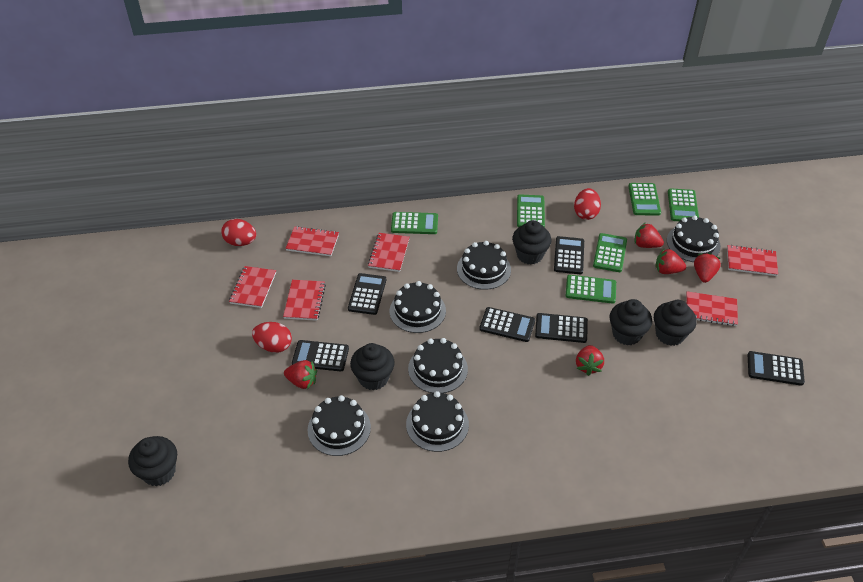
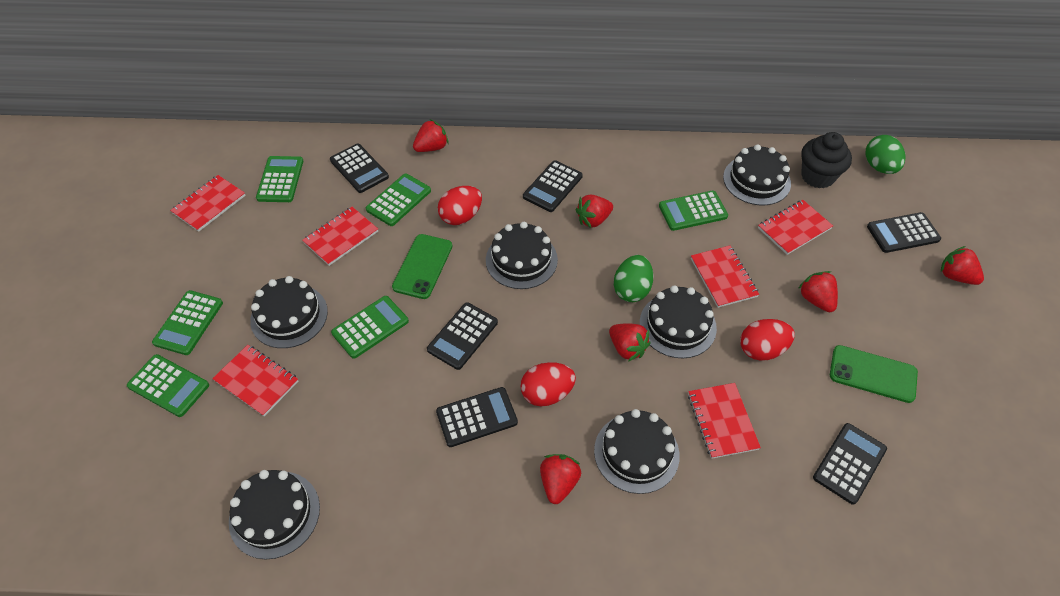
black cupcake: 5 -> 1
green egg: 0 -> 2
green phone: 0 -> 2
red strawberry: 5 -> 6

